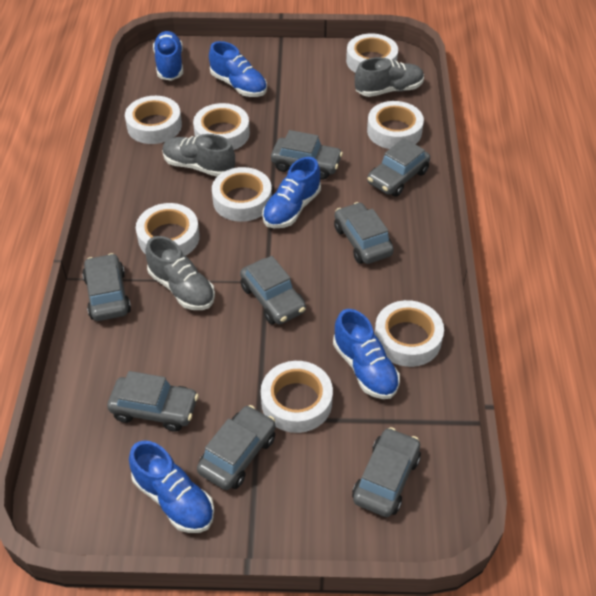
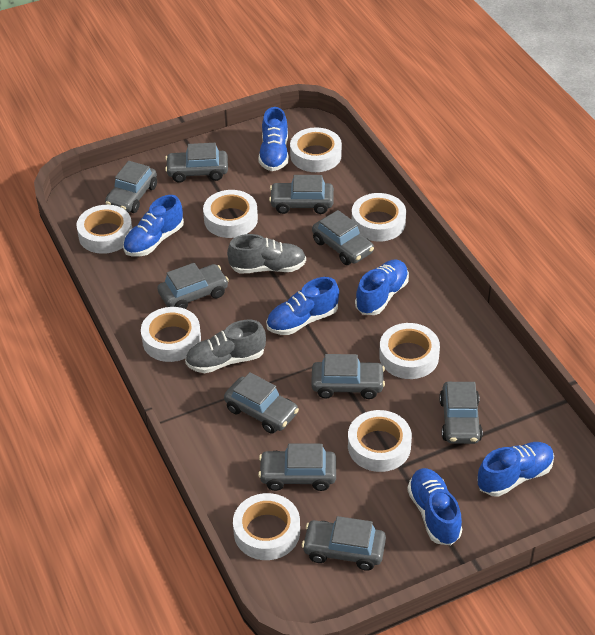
blue shoe: 5 -> 6
grey car: 8 -> 10
grey shoe: 3 -> 2

